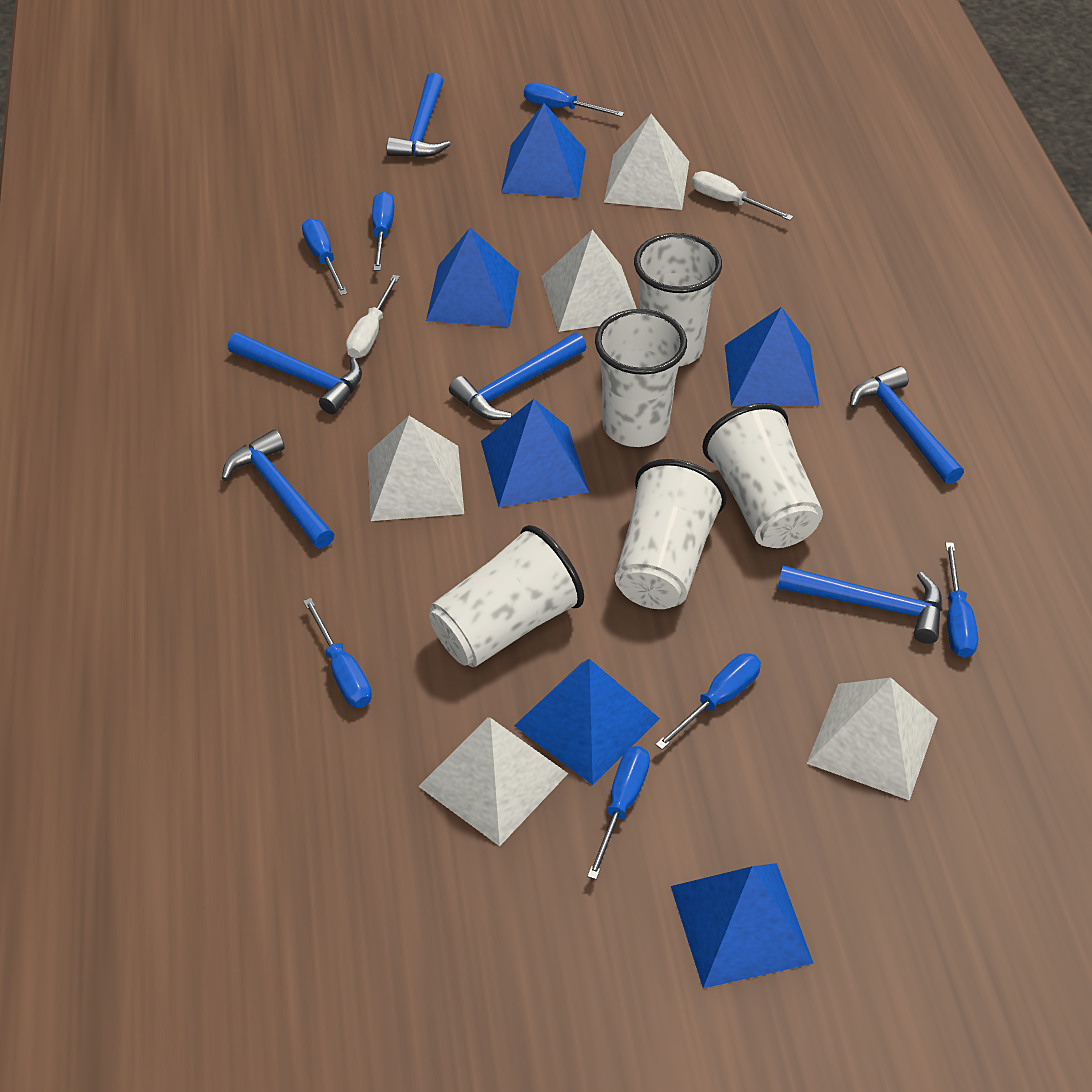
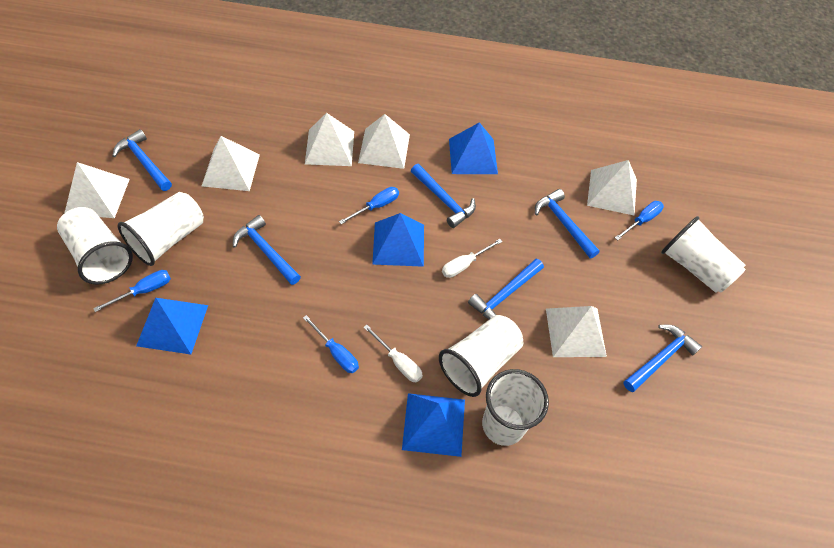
blue pyramid: 6 -> 4
blue screwdriver: 7 -> 4
white pyramid: 5 -> 6

